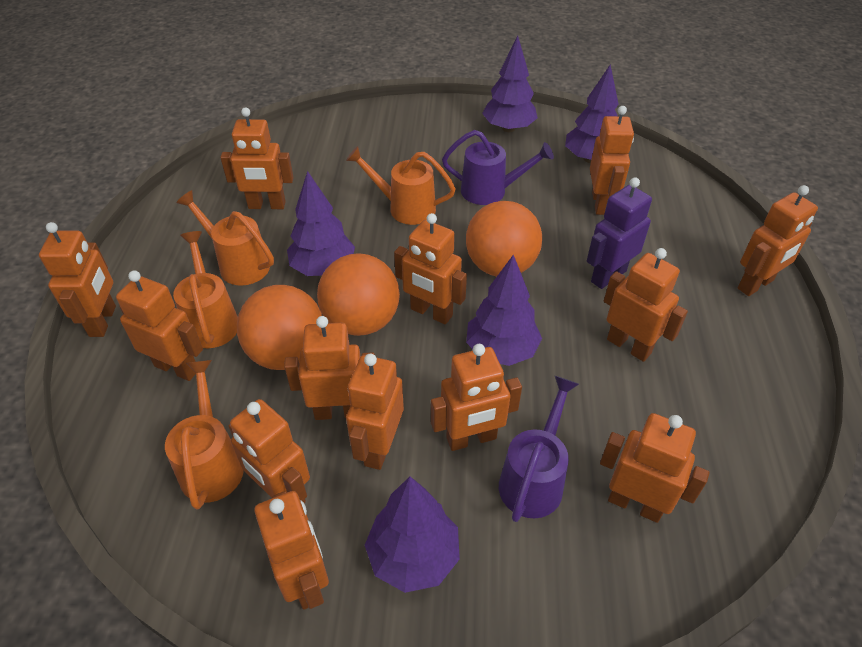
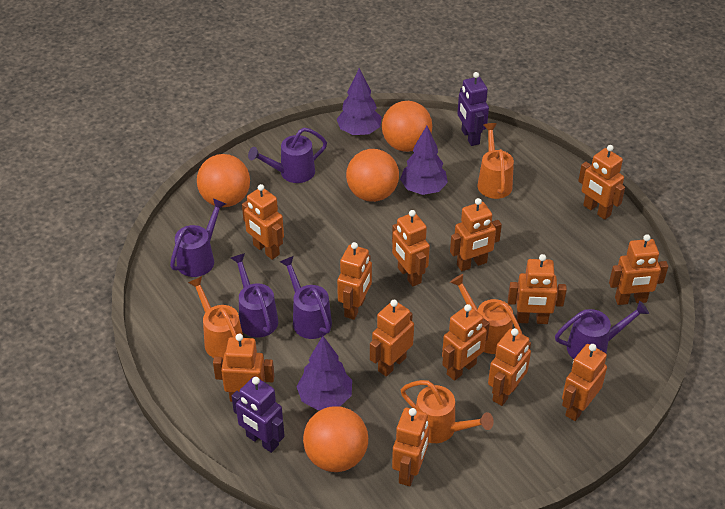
orange ball: 3 -> 4
purple robot: 1 -> 2
purple tree: 5 -> 3
purple watering can: 2 -> 5

